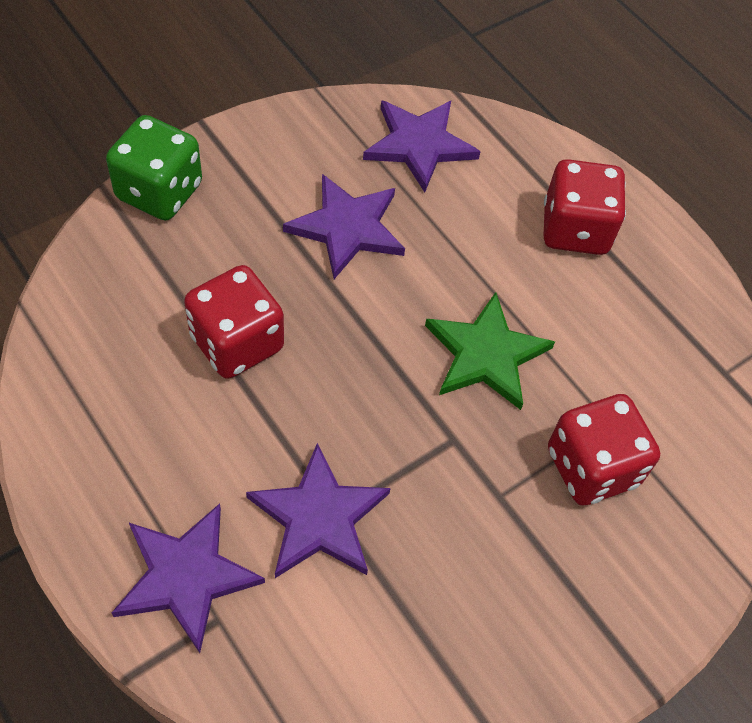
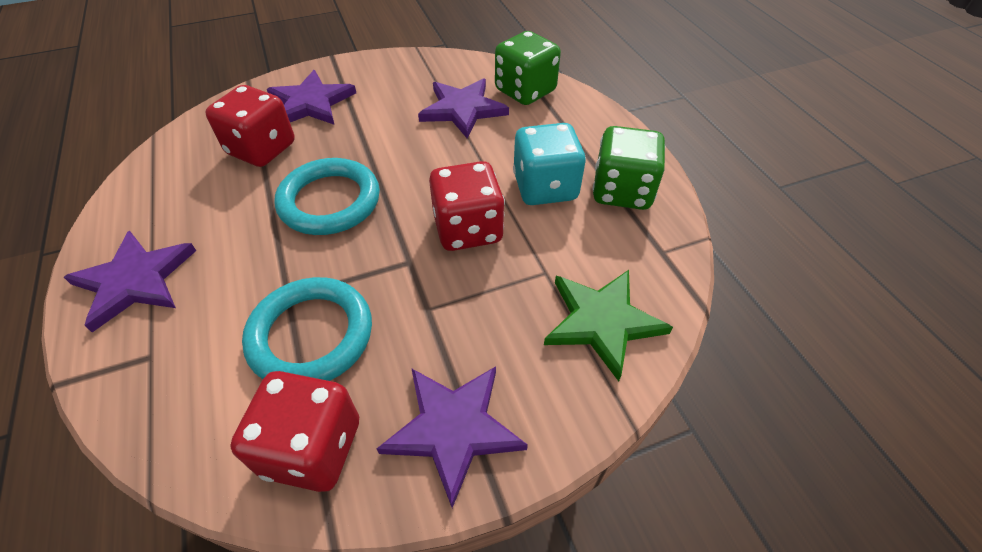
green dice: 1 -> 2
turquoise dice: 0 -> 1
turquoise ring: 0 -> 2

